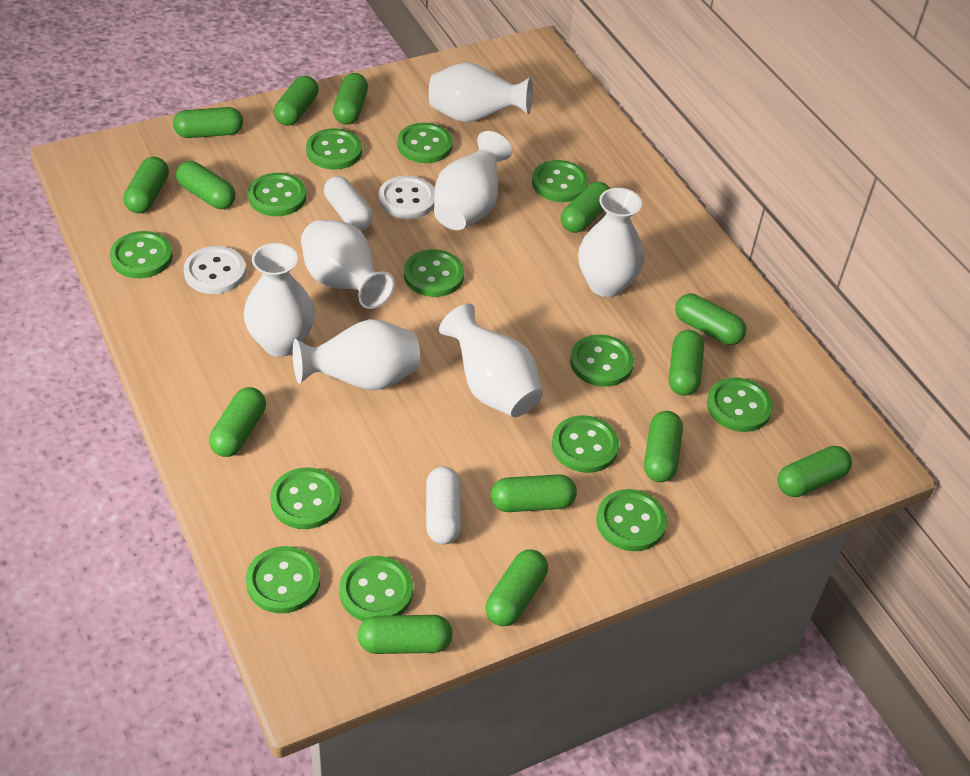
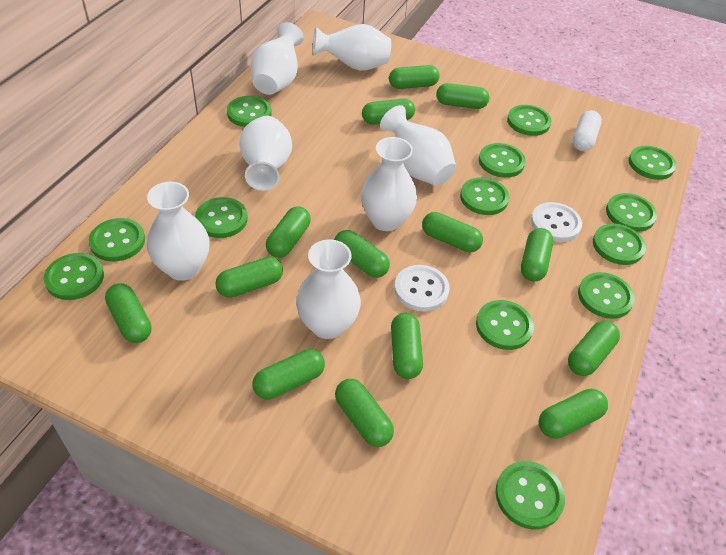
white capsule: 2 -> 1

